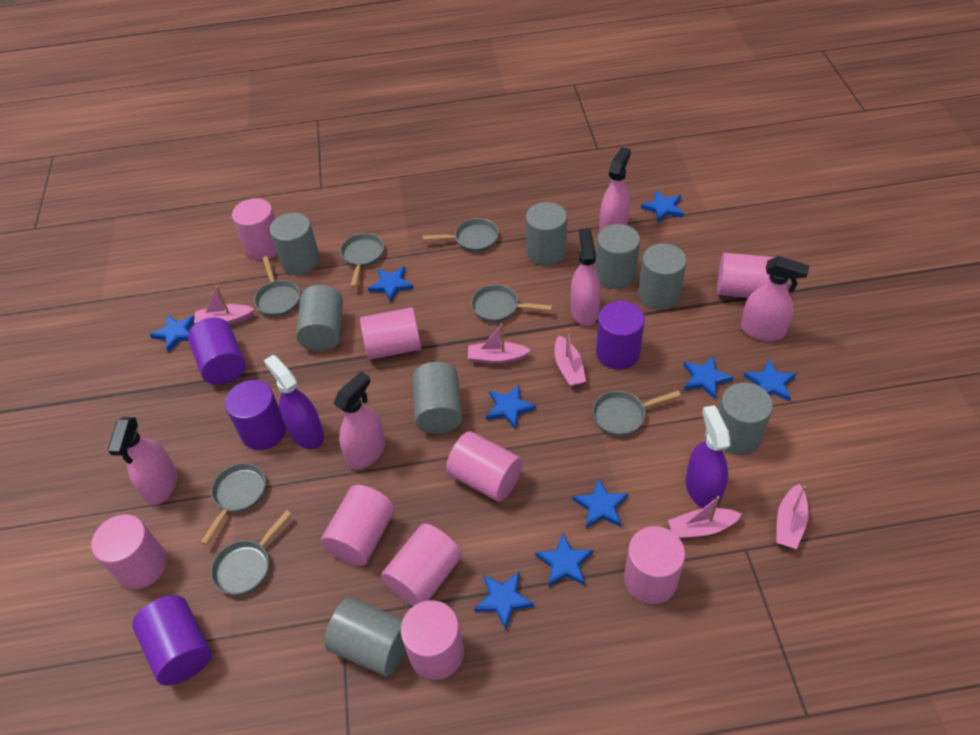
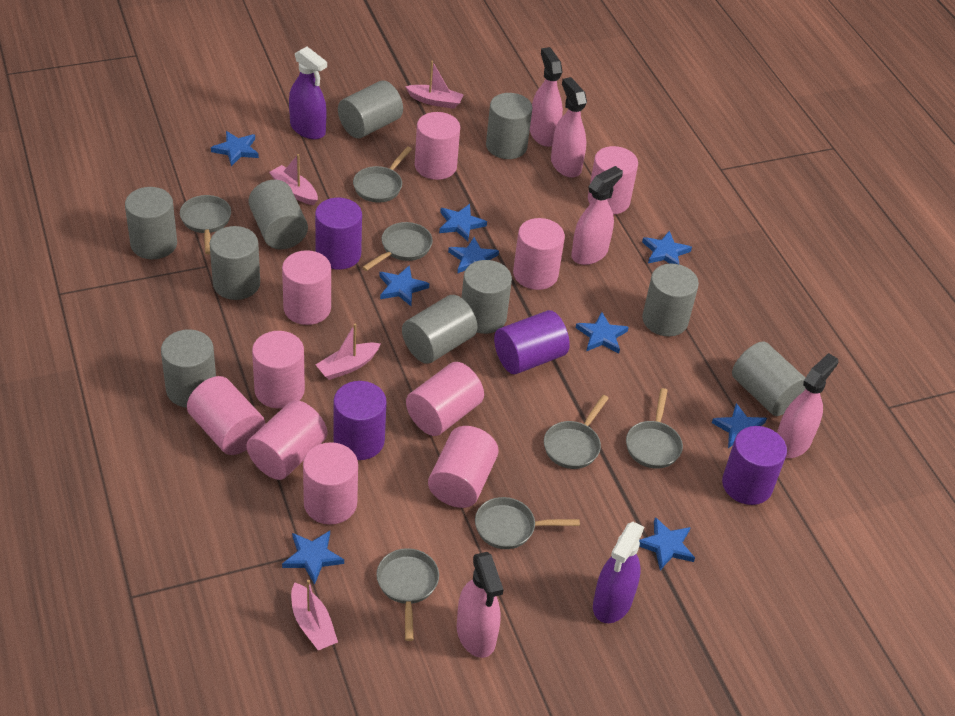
grey cylinder: 8 -> 10
pink boat: 5 -> 4
pink cylinder: 9 -> 10

